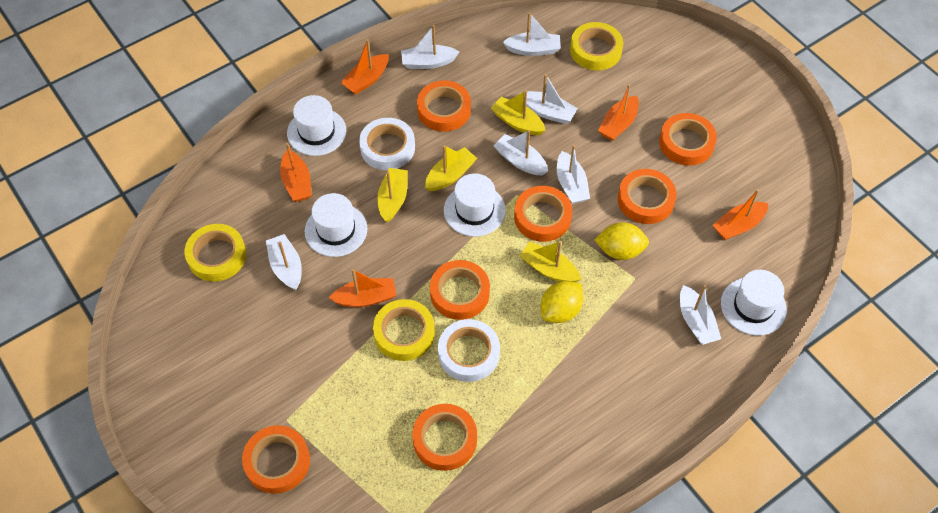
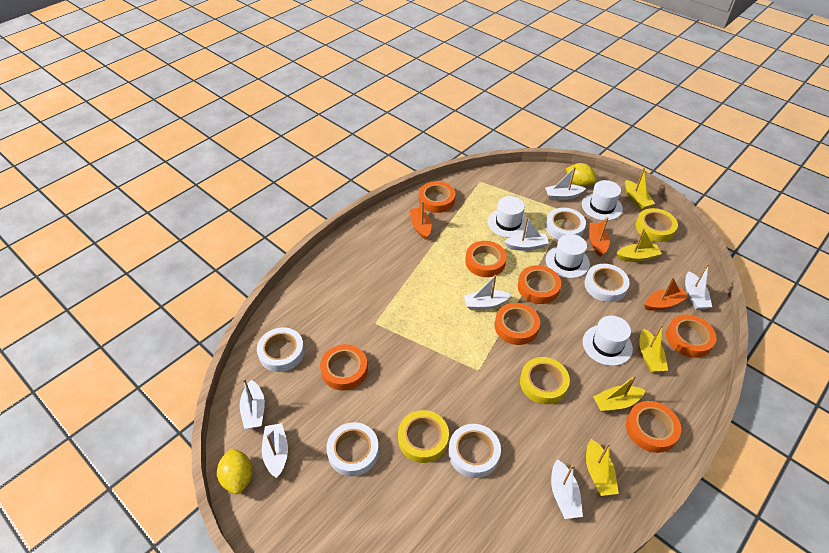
orange boat: 5 -> 3
white tape: 2 -> 5
yellow boat: 4 -> 5

